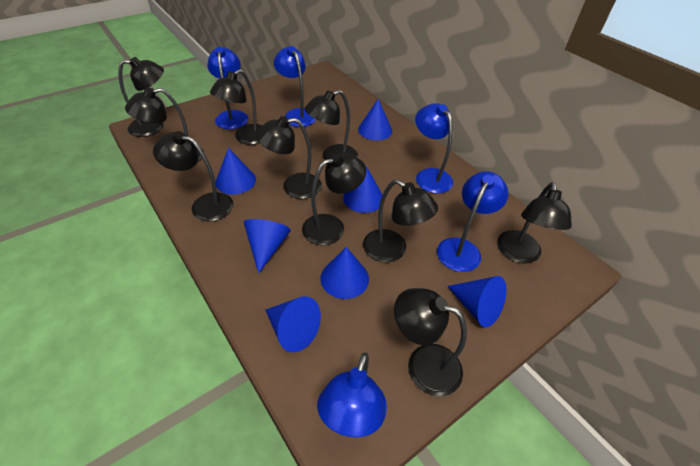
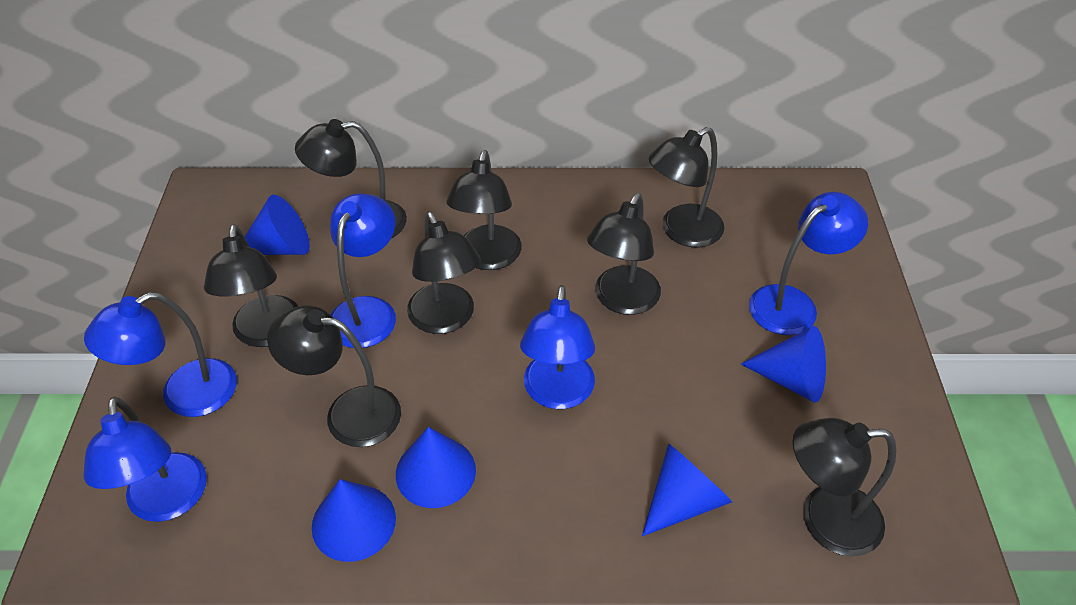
black lamp: 10 -> 8
blue cone: 7 -> 5

